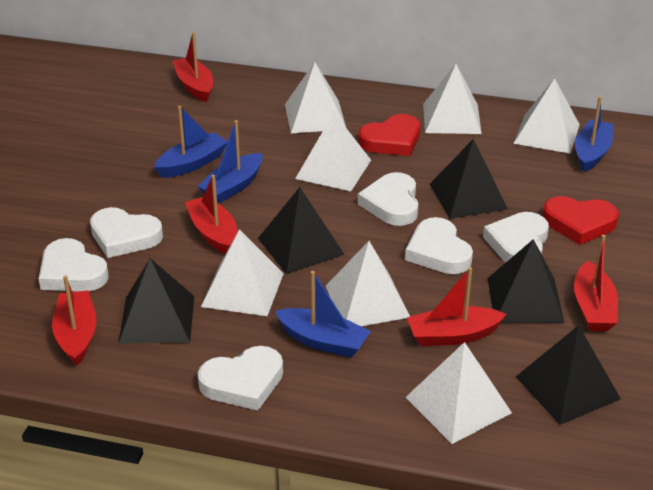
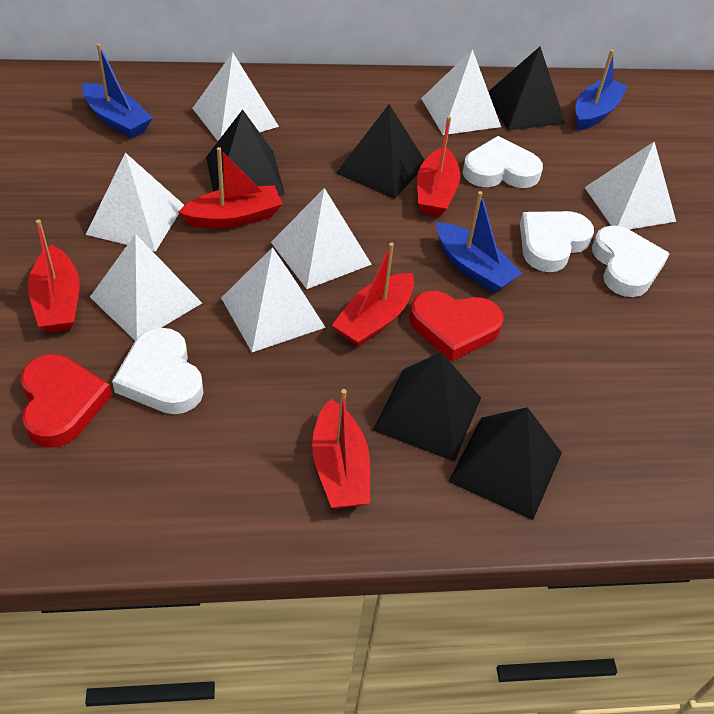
blue boat: 4 -> 3
white heart: 6 -> 4

